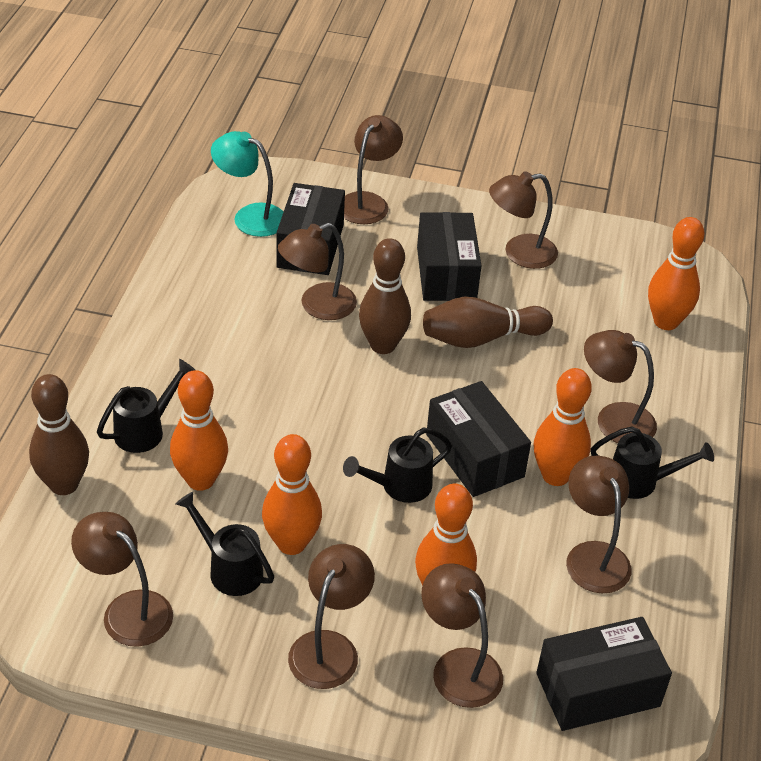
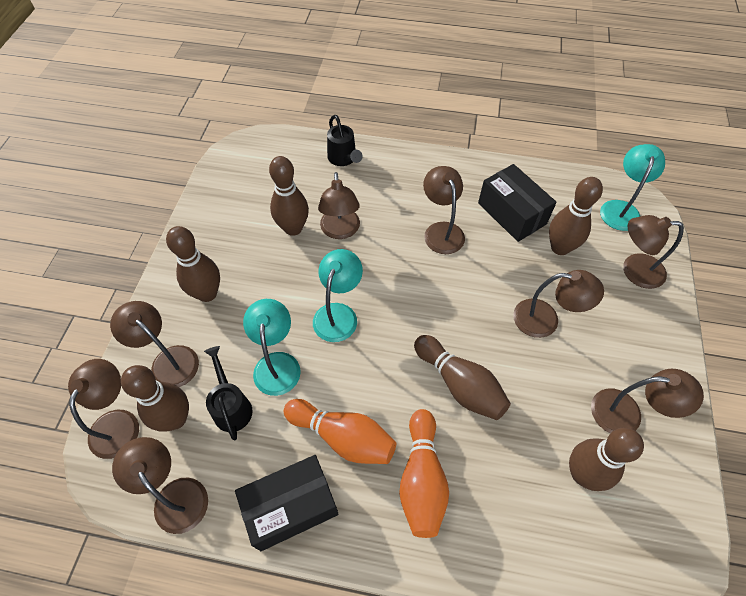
black box: 4 -> 2
black watering can: 4 -> 2
brown bowling pin: 3 -> 6
orange bowling pin: 5 -> 2
turquoise lamp: 1 -> 3

